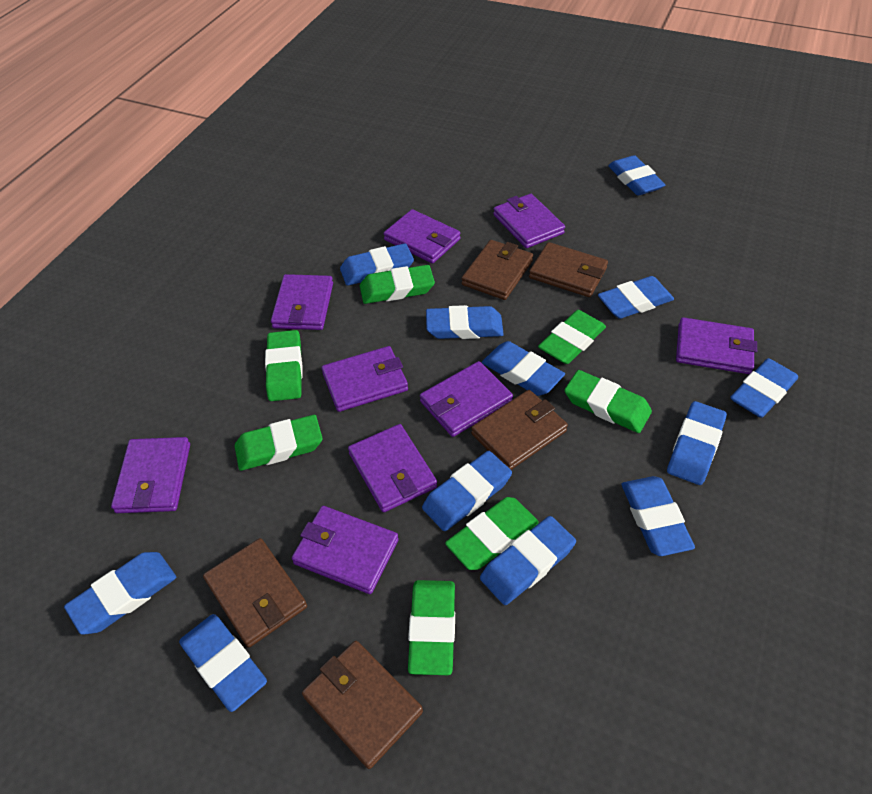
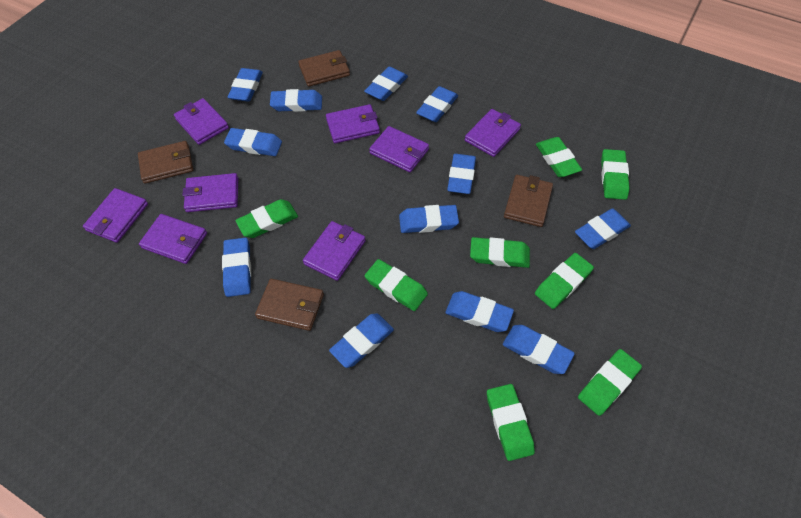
brown wallet: 5 -> 4
green eraser: 7 -> 8
purple wallet: 9 -> 8

